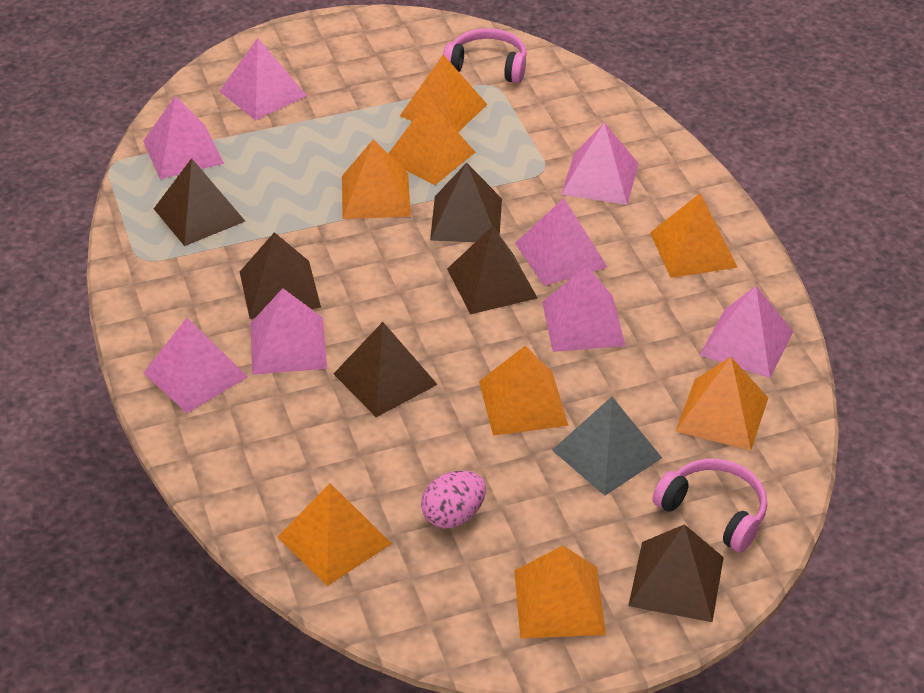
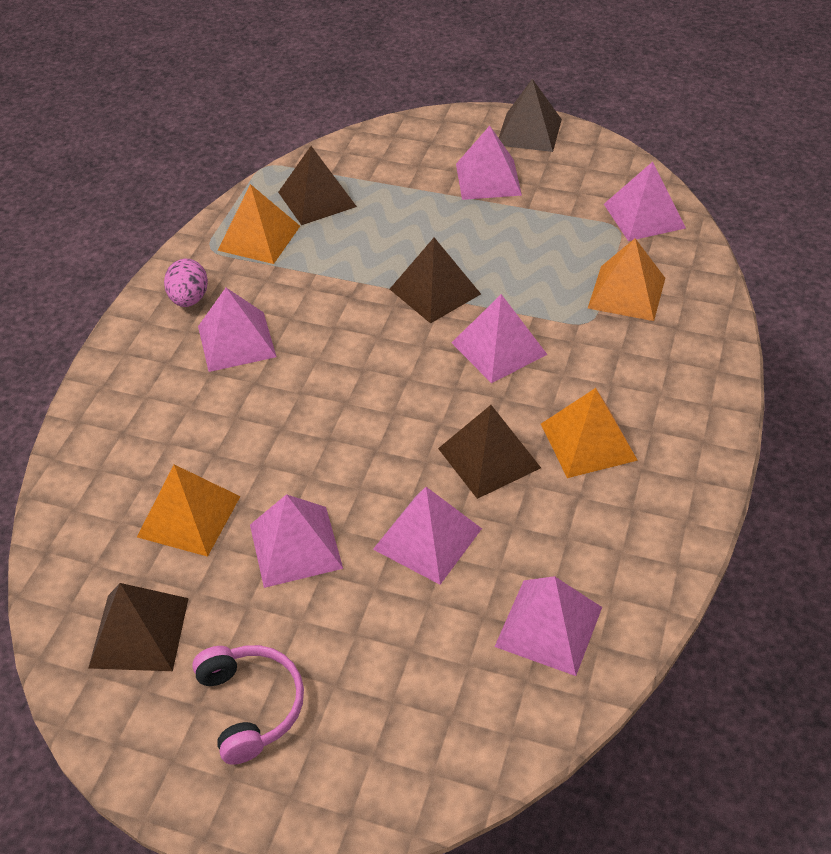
brown pyramid: 6 -> 5
grey pyramid: 1 -> 0
orange pyramid: 8 -> 4
pink headphones: 2 -> 1
pink pyramid: 8 -> 7

